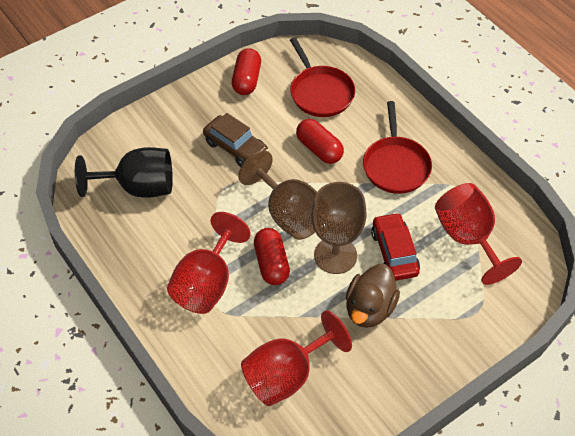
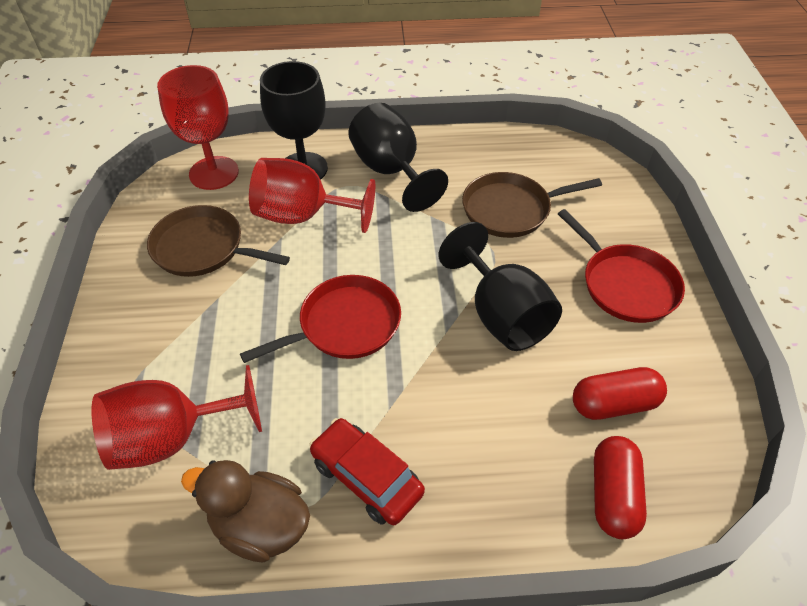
black goblet: 1 -> 3
brown car: 1 -> 0
brown goblet: 2 -> 0
brown pan: 0 -> 2
red capsule: 3 -> 2

